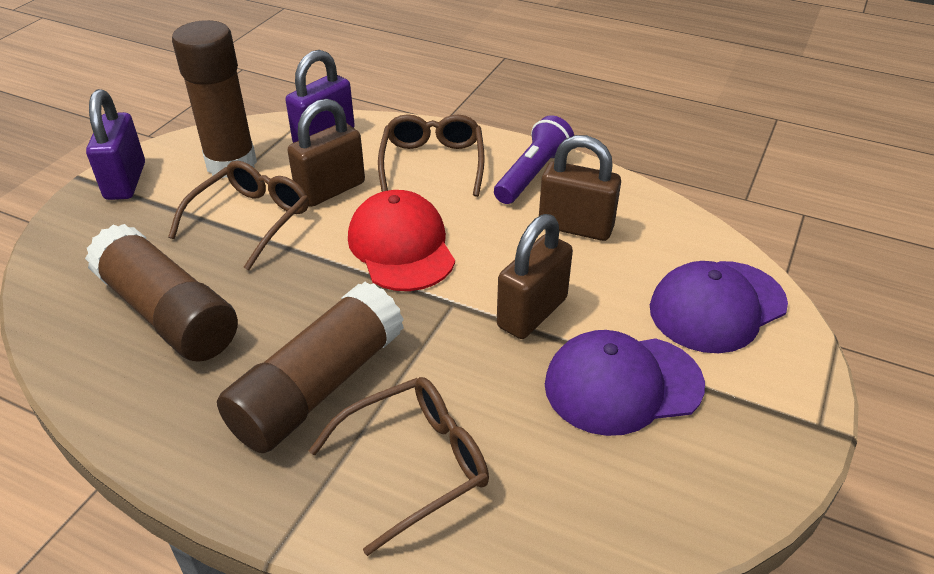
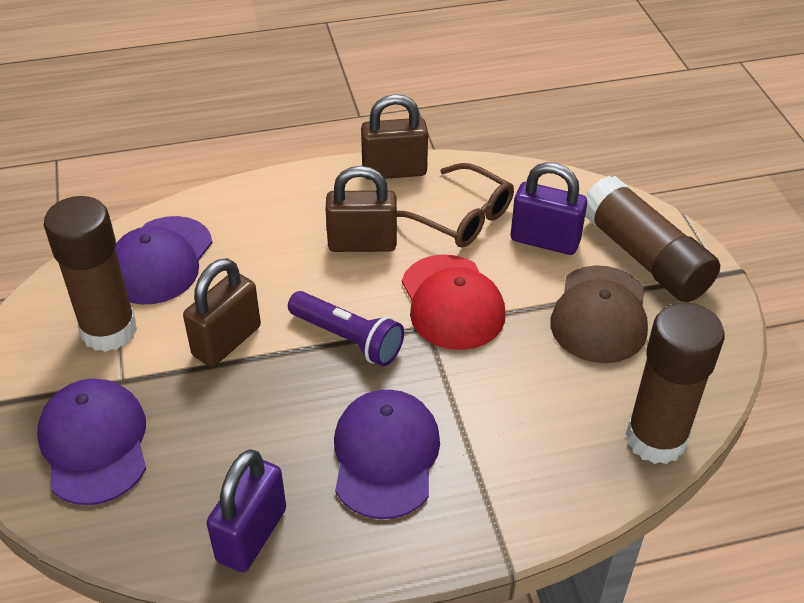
brown cap: 0 -> 1
brown glasses: 3 -> 1
purple cap: 2 -> 3

